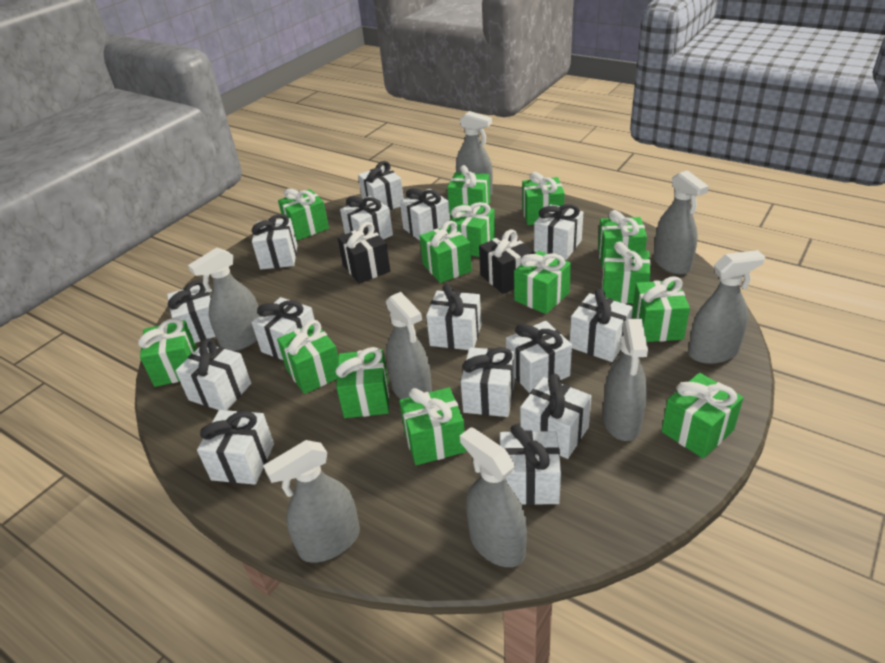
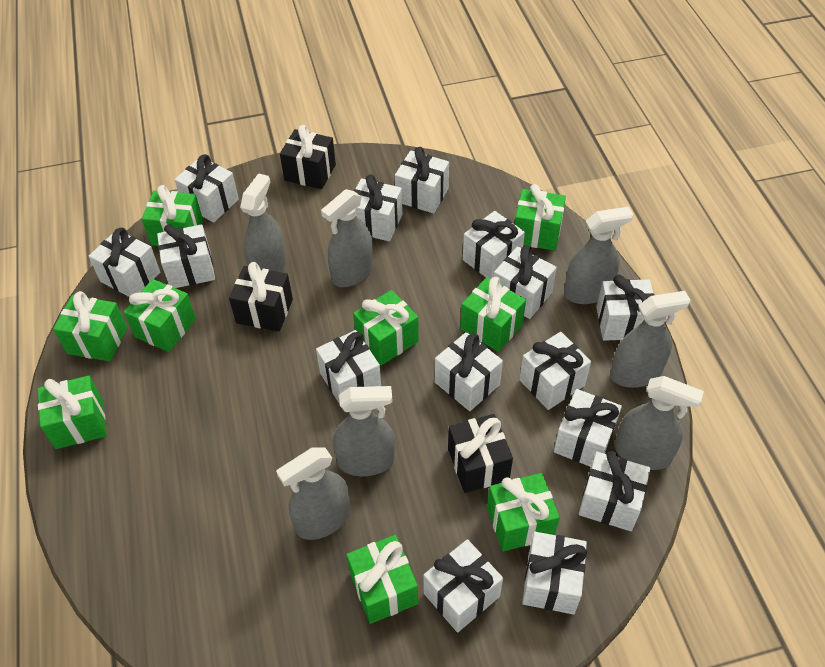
black gift: 2 -> 3
green gift: 14 -> 9
grey spray bottle: 8 -> 7

